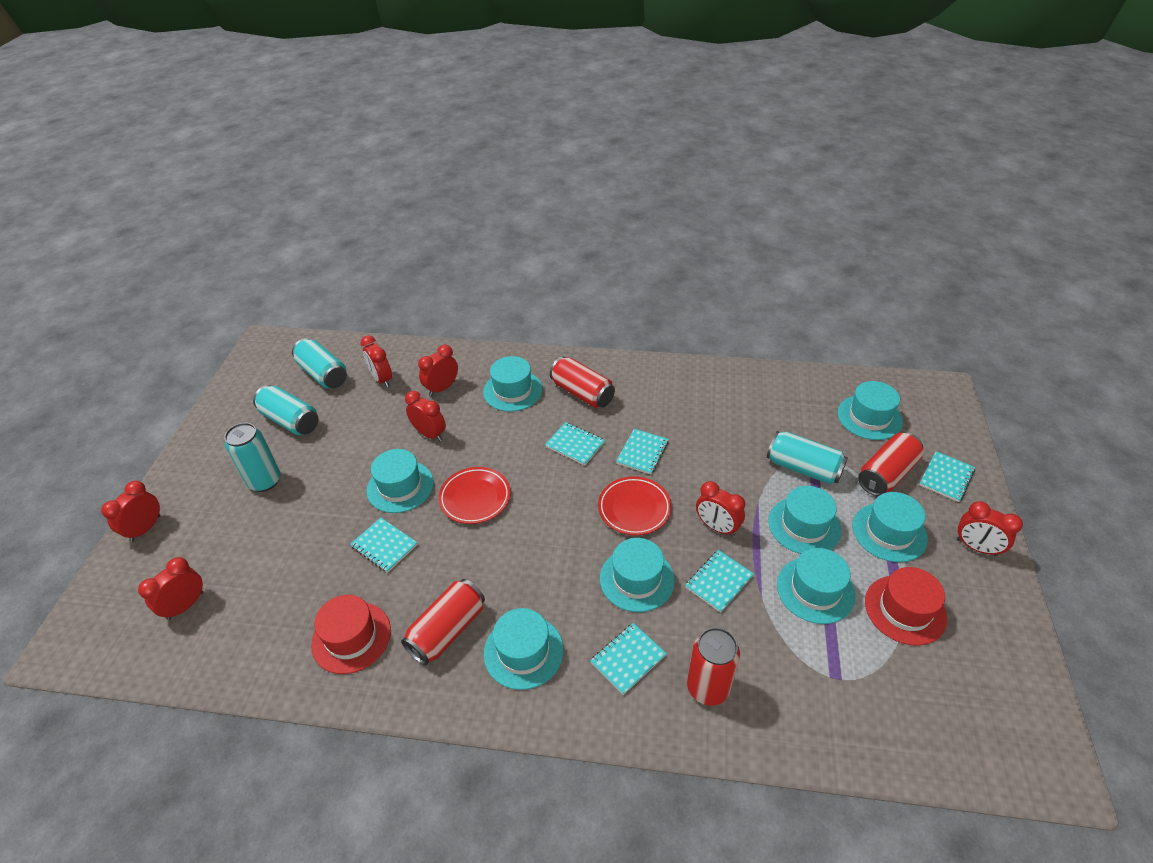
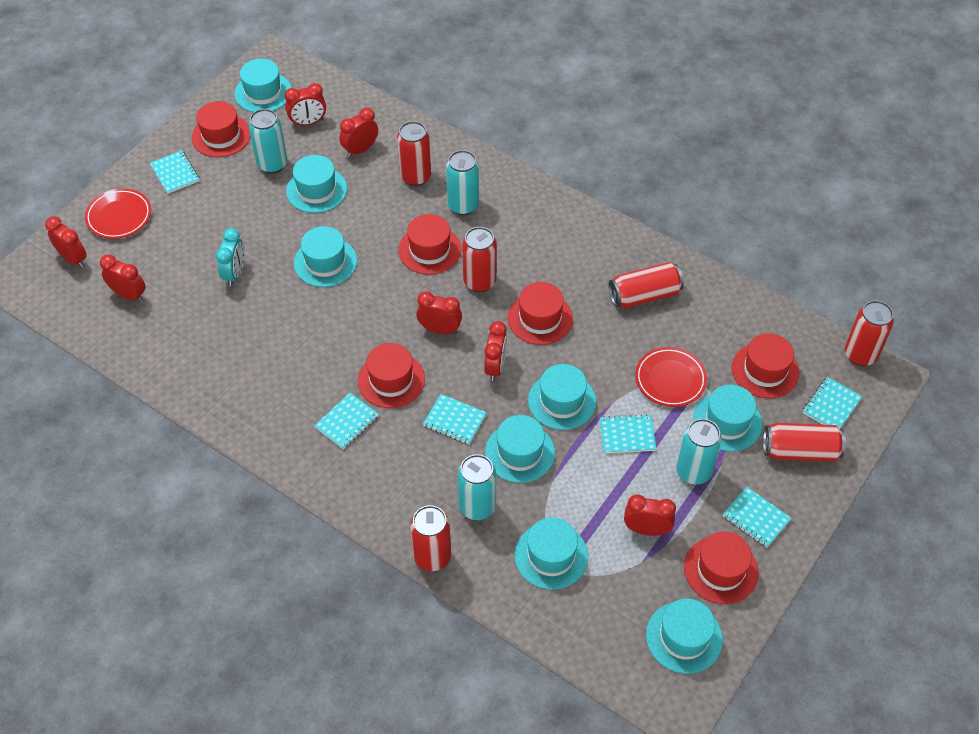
red can: 4 -> 6
red hat: 2 -> 6
turquoise clock: 0 -> 1

